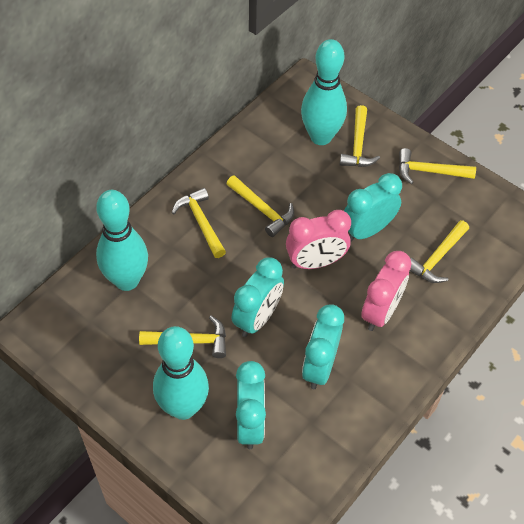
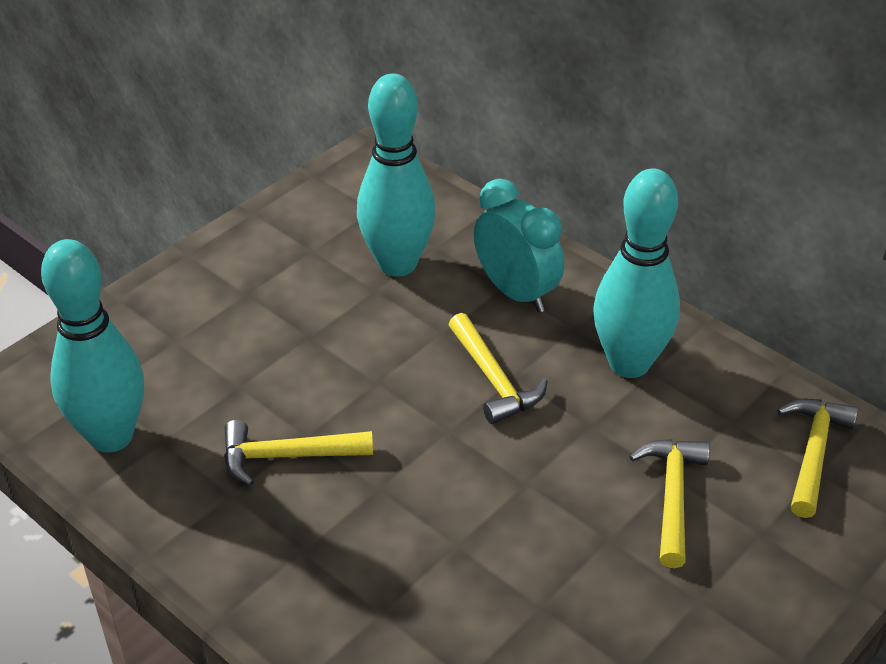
pink clock: 2 -> 0
turquoise clock: 4 -> 1
yellow hammer: 6 -> 4

